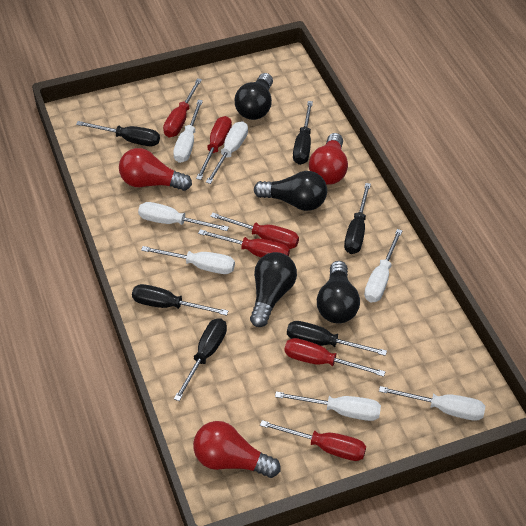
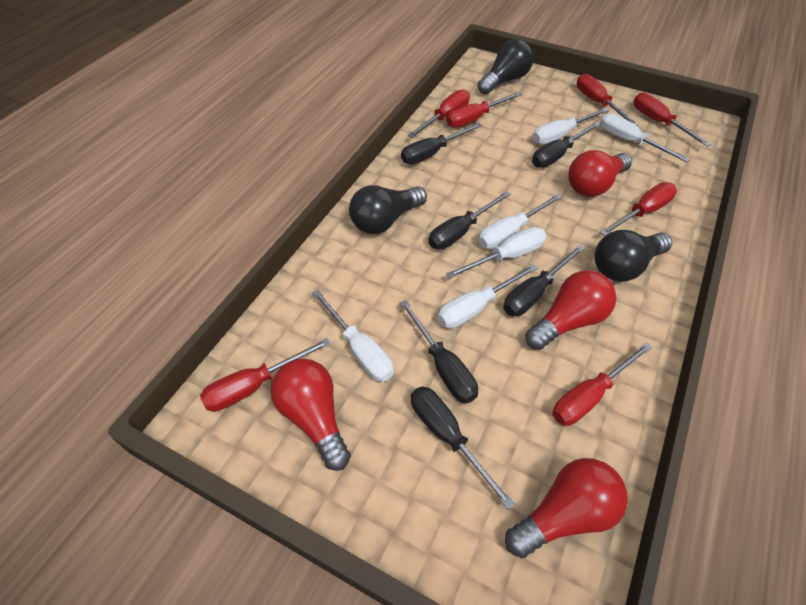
black light bulb: 4 -> 3
red light bulb: 3 -> 4
red screwdriver: 6 -> 7
white screwdriver: 7 -> 6

